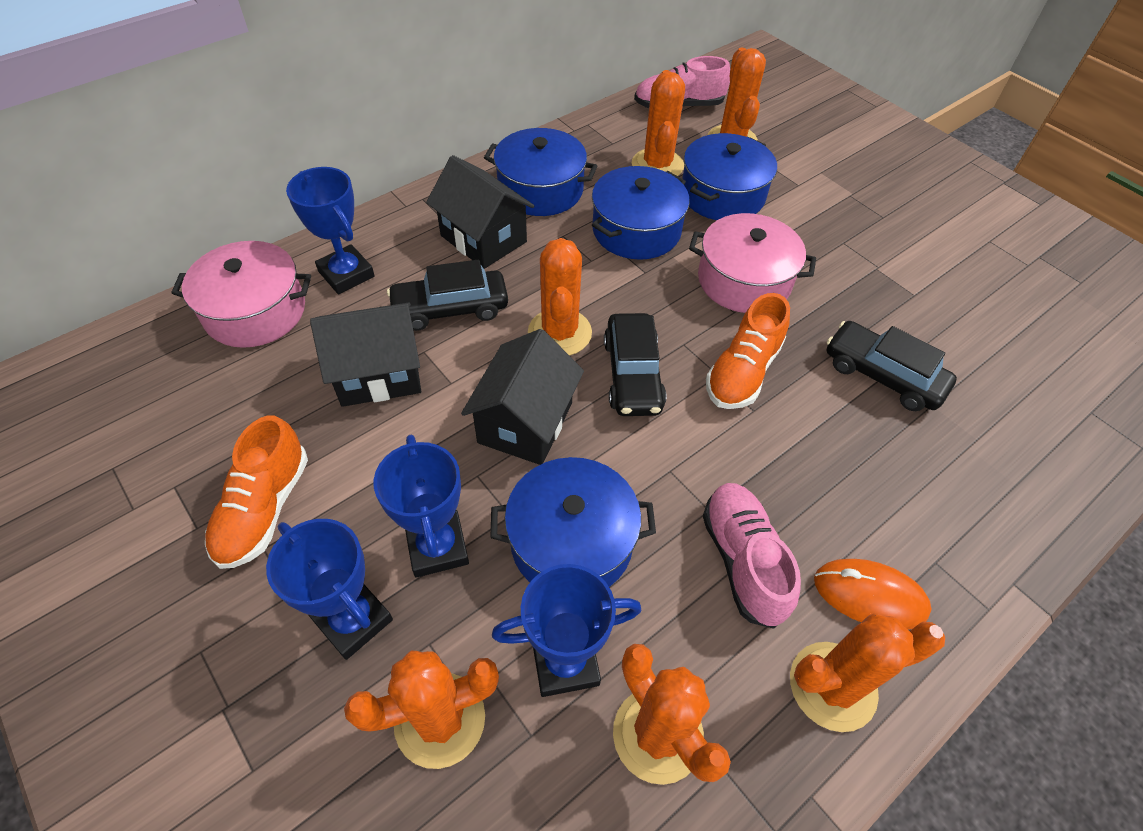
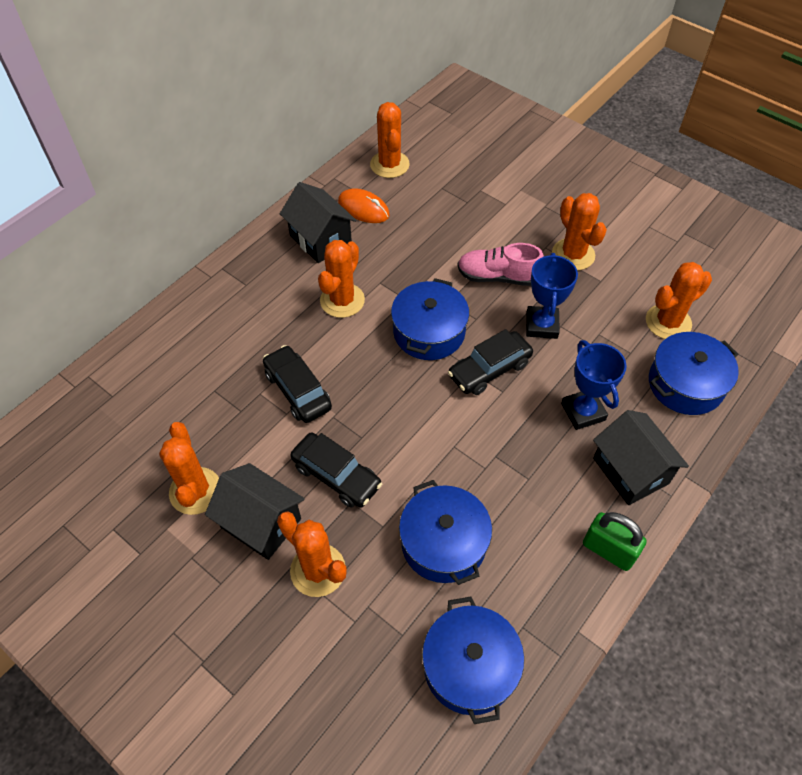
blue trophy: 4 -> 2
green padlock: 0 -> 1
orange shoe: 2 -> 0
pink pot: 2 -> 0
pink shoe: 2 -> 1

